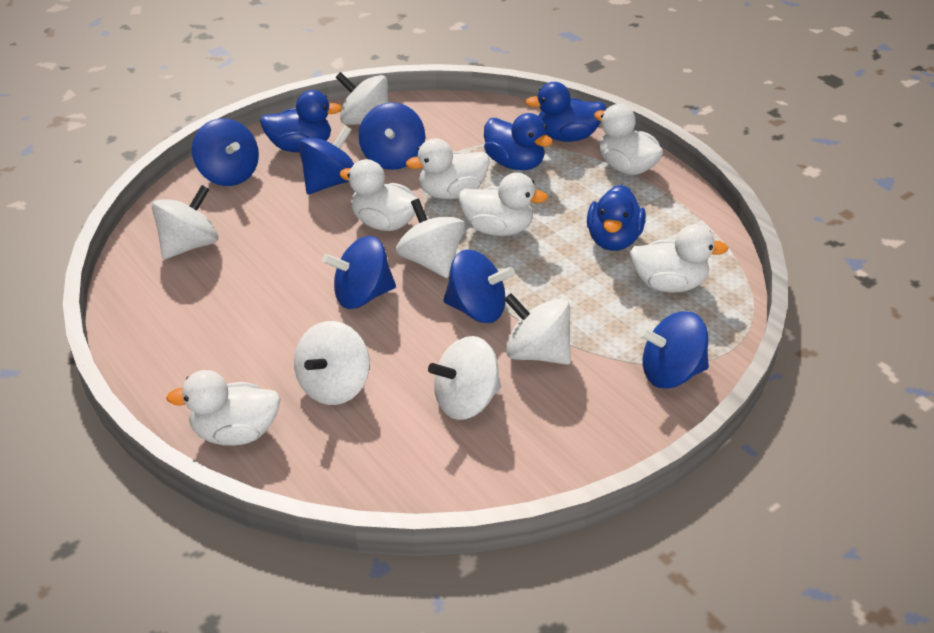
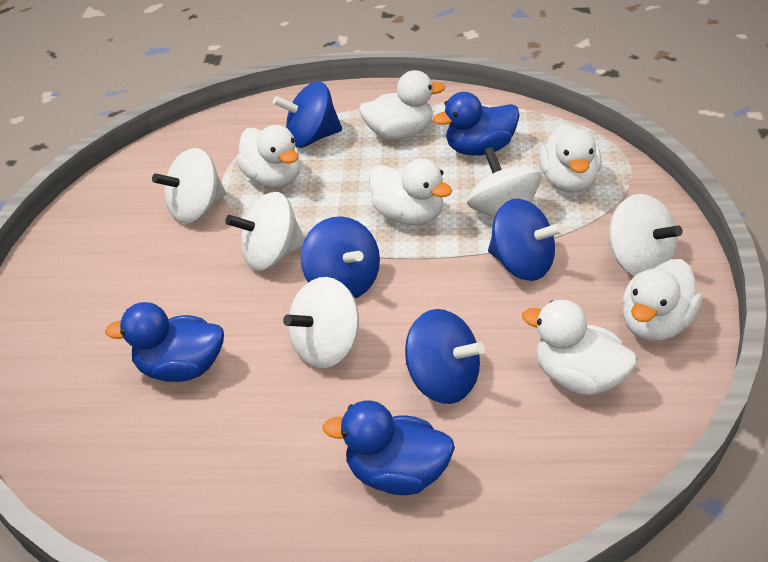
blue duck: 4 -> 3
blue spinning top: 6 -> 4
white spinning top: 6 -> 5

